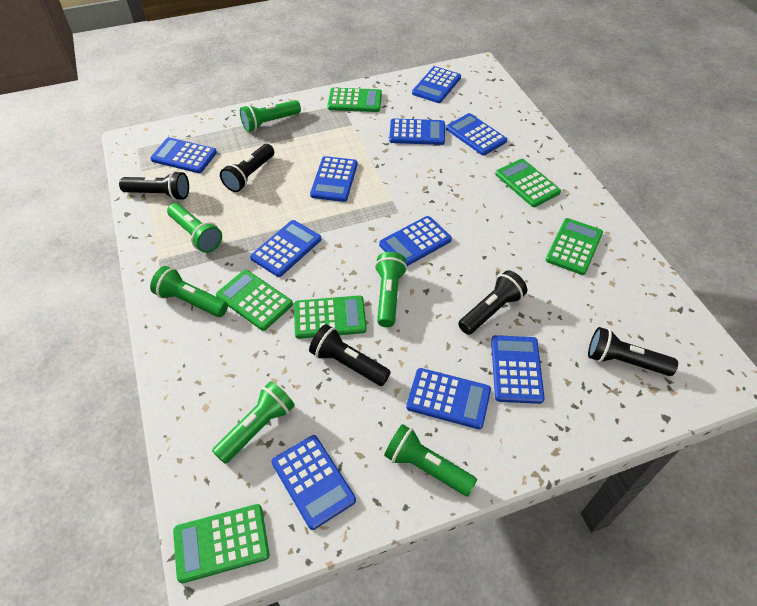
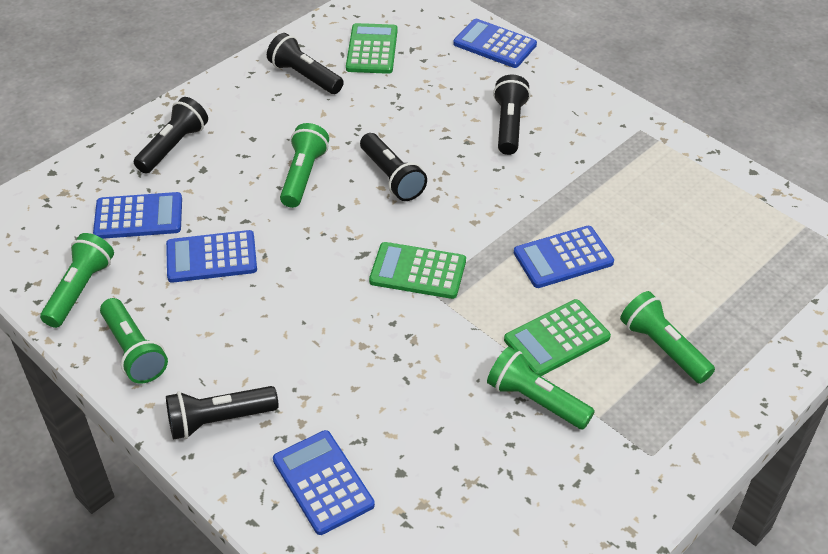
blue calculator: 10 -> 5
green calculator: 6 -> 3
green flashlight: 6 -> 5

